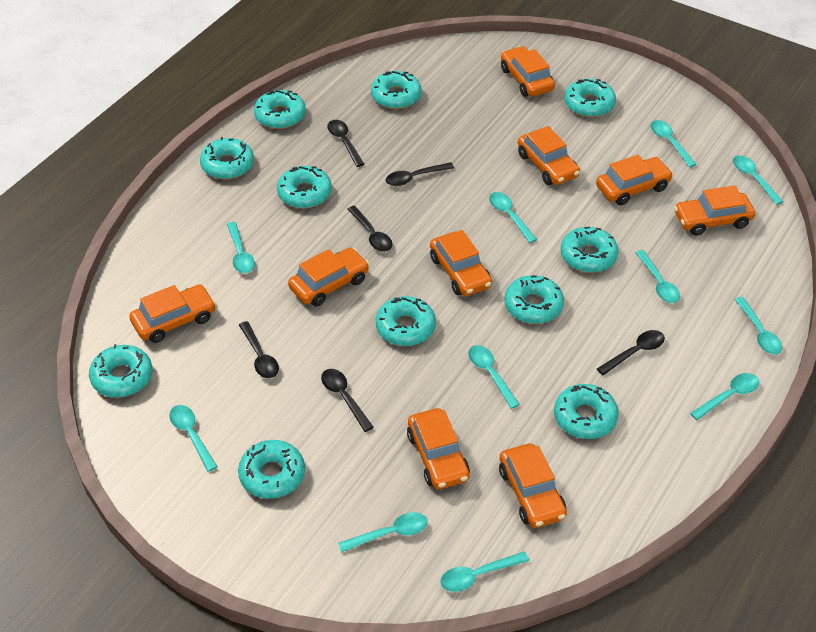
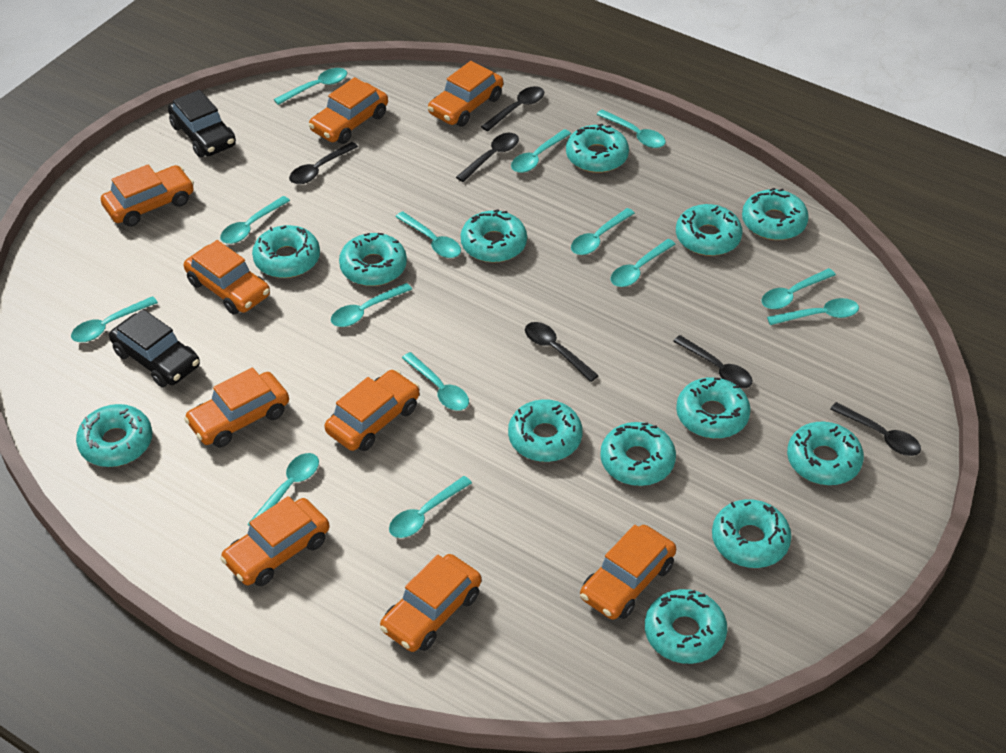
black car: 0 -> 2
turquoise donut: 11 -> 13
turquoise spoon: 11 -> 14

